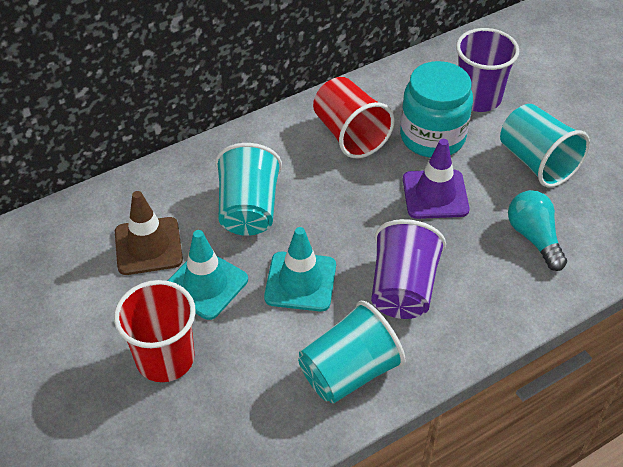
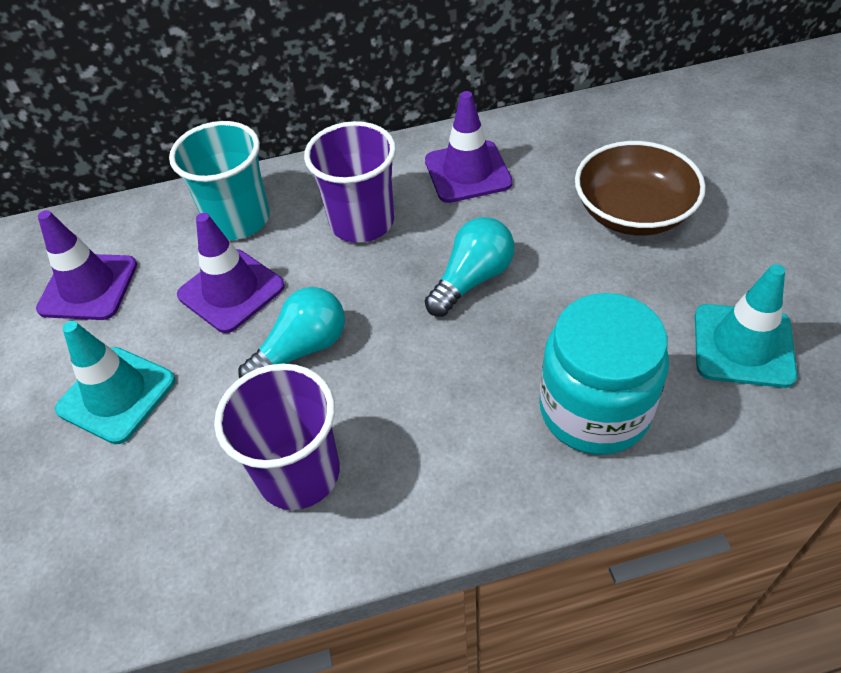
brown bowl: 0 -> 1
brown traffic cone: 1 -> 0
purple traffic cone: 1 -> 3
red cup: 2 -> 0
turquoise cup: 3 -> 1
turquoise light bulb: 1 -> 2

